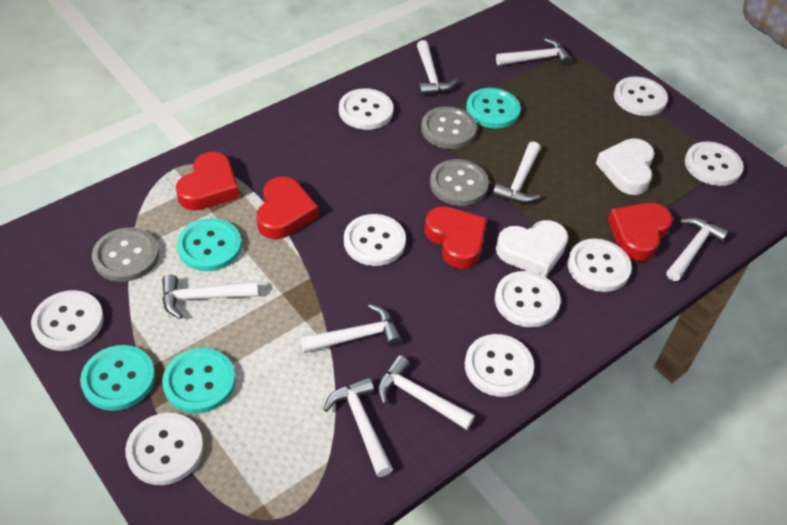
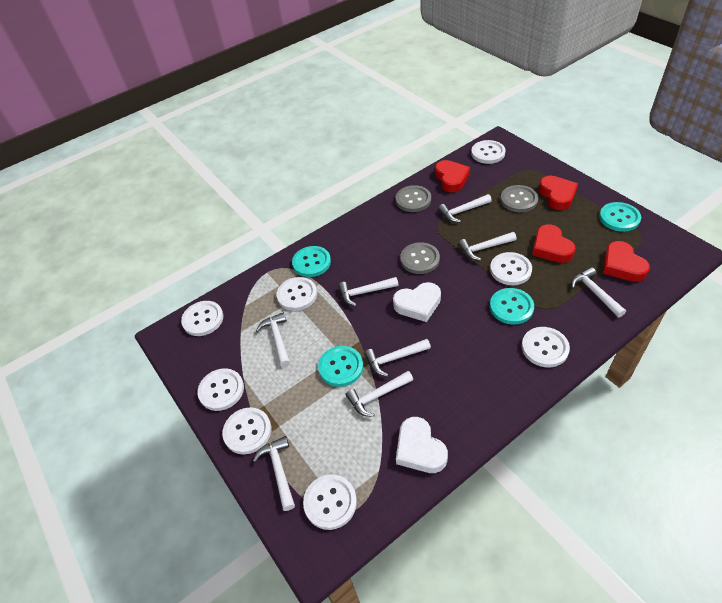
white button: 9 -> 8

